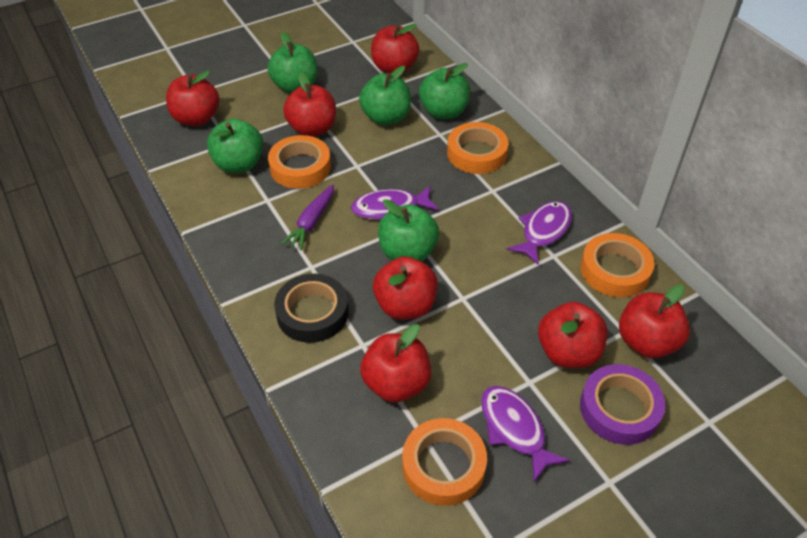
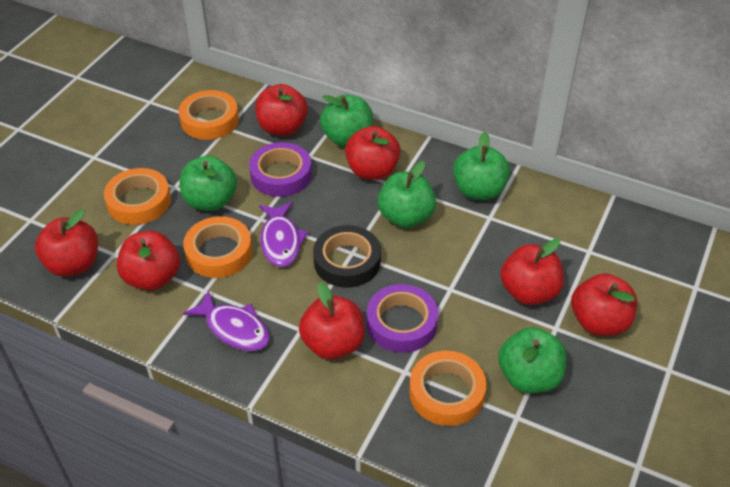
purple carrot: 1 -> 0
purple fish: 3 -> 2
purple tape: 1 -> 2

